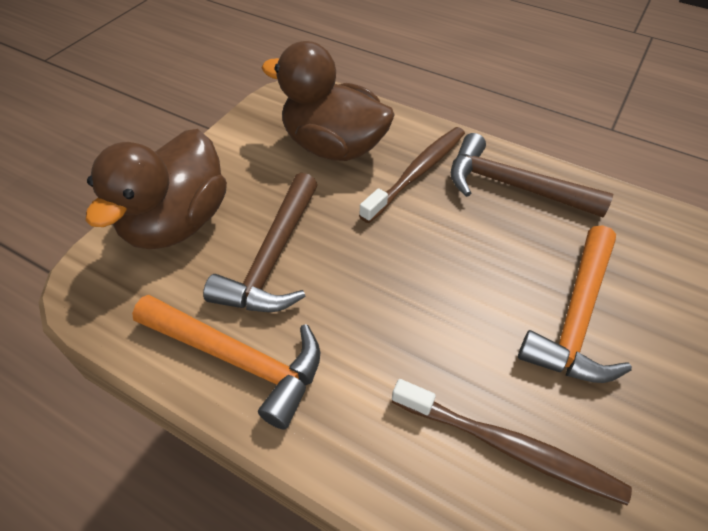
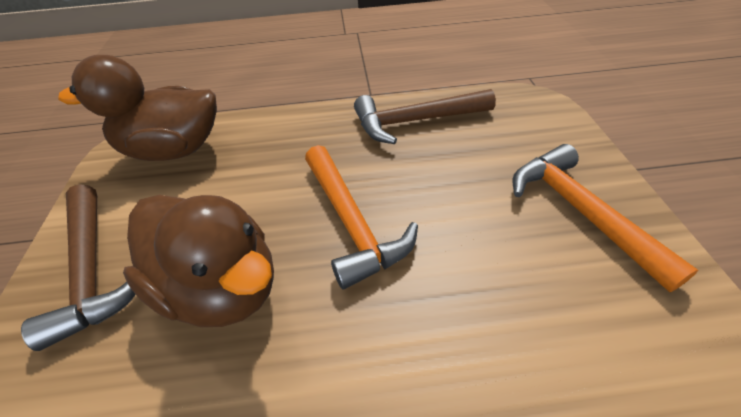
brown toothbrush: 2 -> 0

